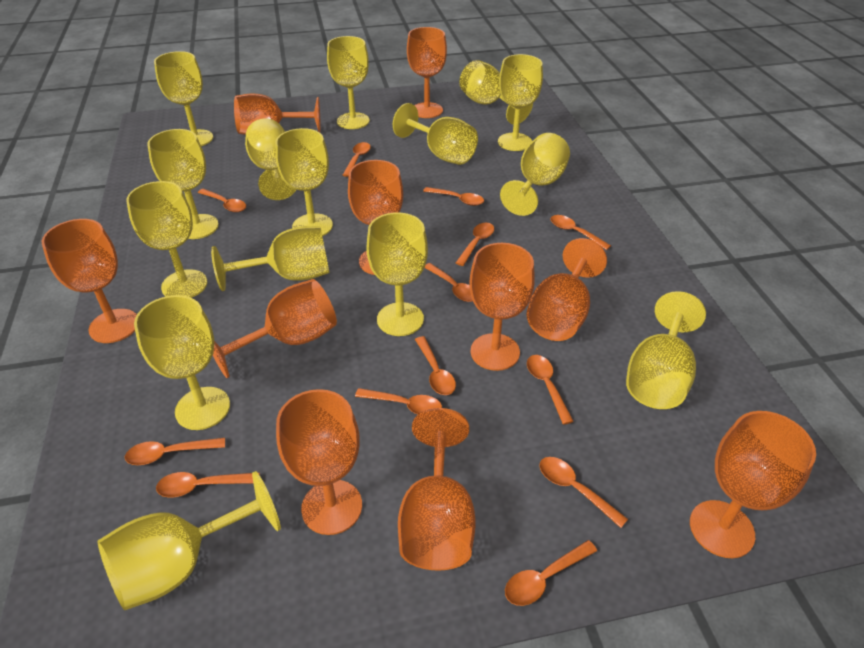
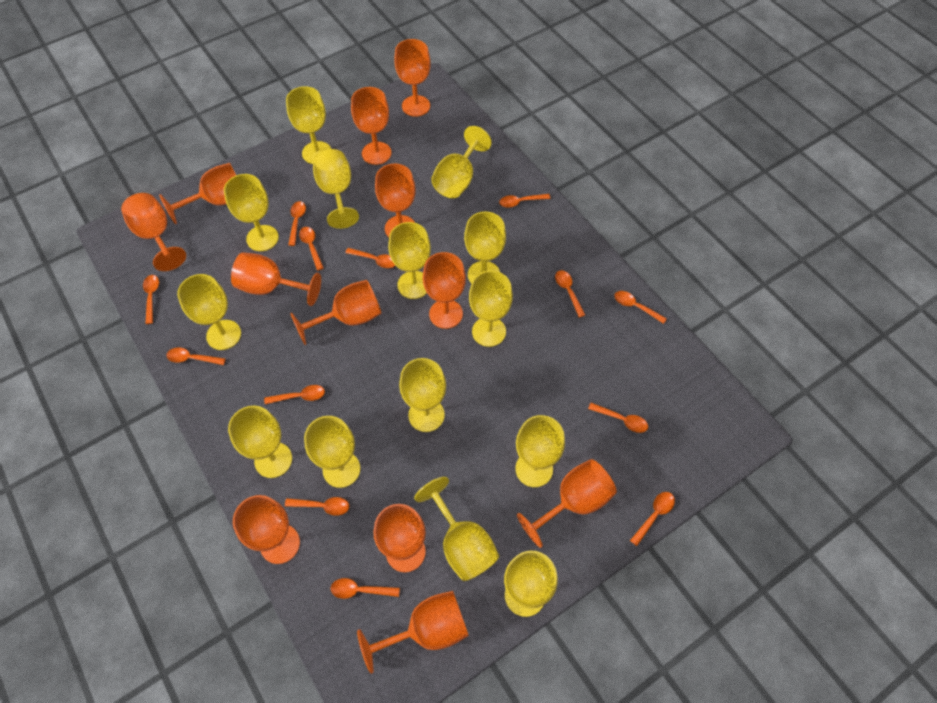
orange goblet: 10 -> 12
yellow goblet: 15 -> 14

